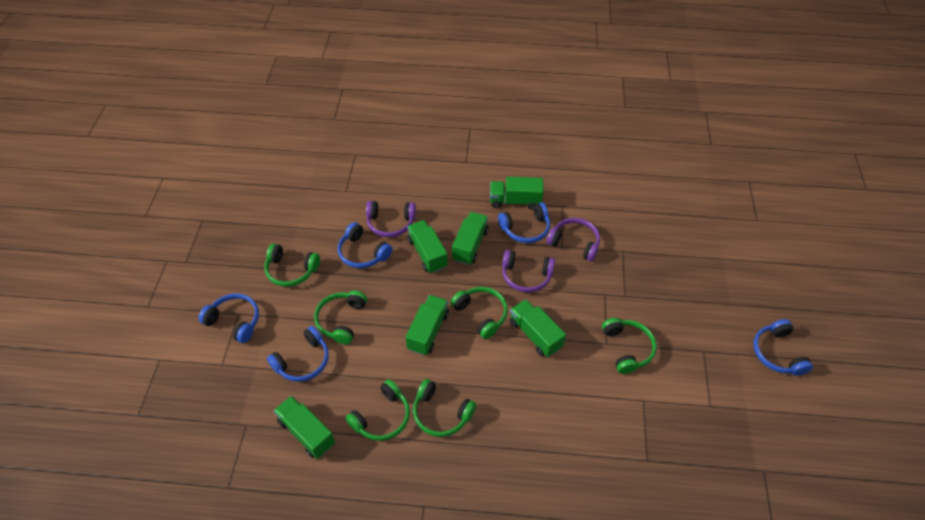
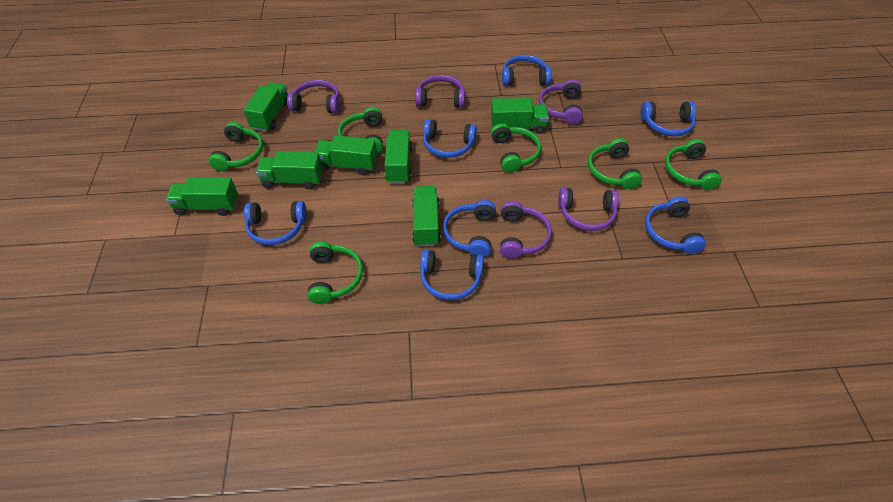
blue headphones: 5 -> 7
green truck: 6 -> 7
purple headphones: 3 -> 5

